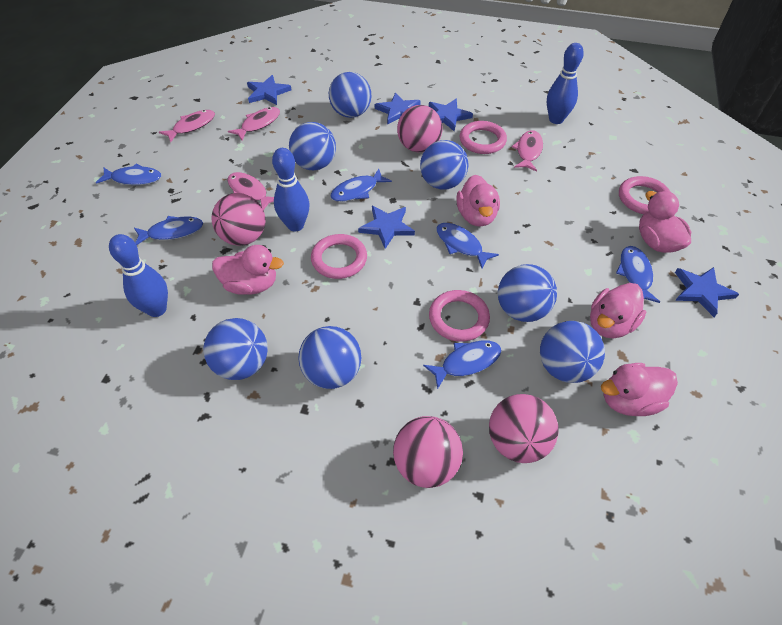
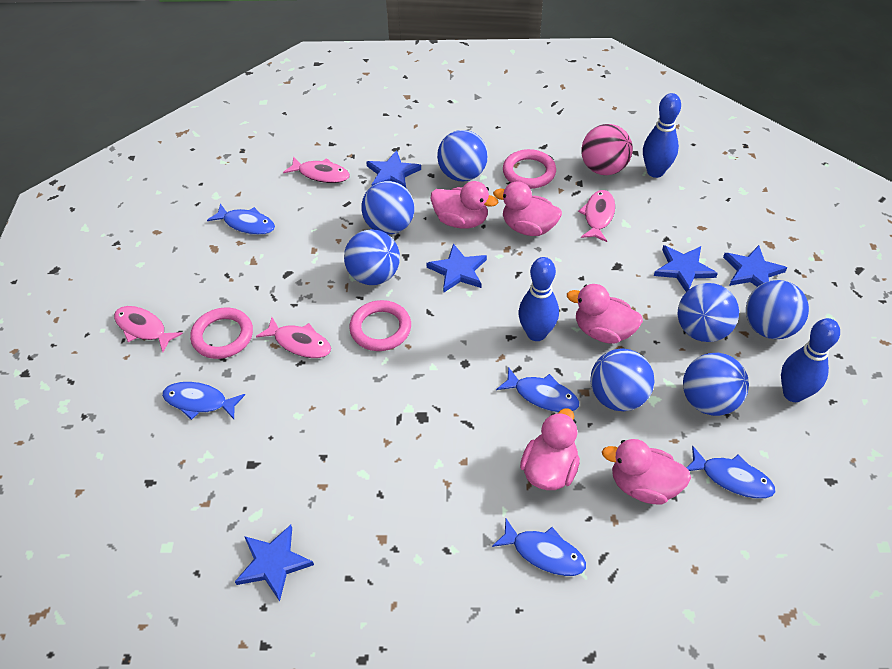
blue fish: 6 -> 5
pink ball: 4 -> 1
pink ring: 4 -> 3

